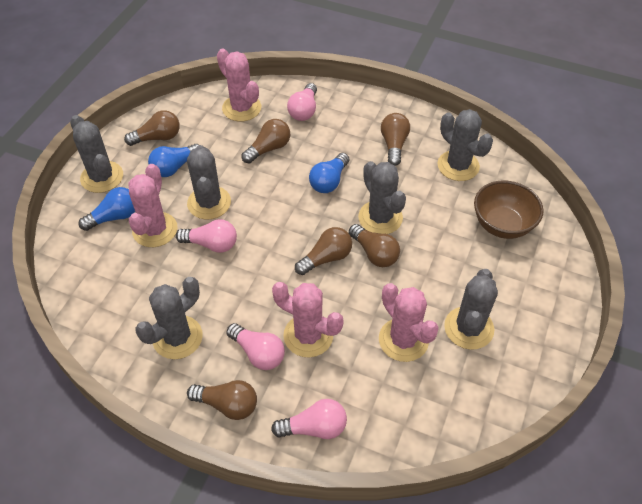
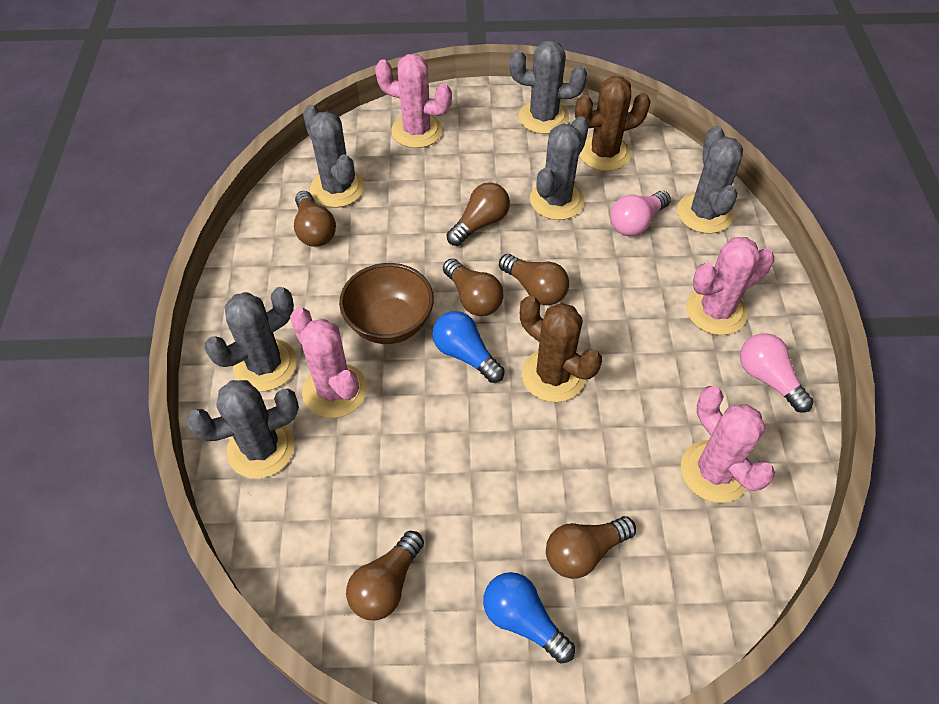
blue light bulb: 3 -> 2
brown cactus: 0 -> 2
pink light bulb: 4 -> 2

